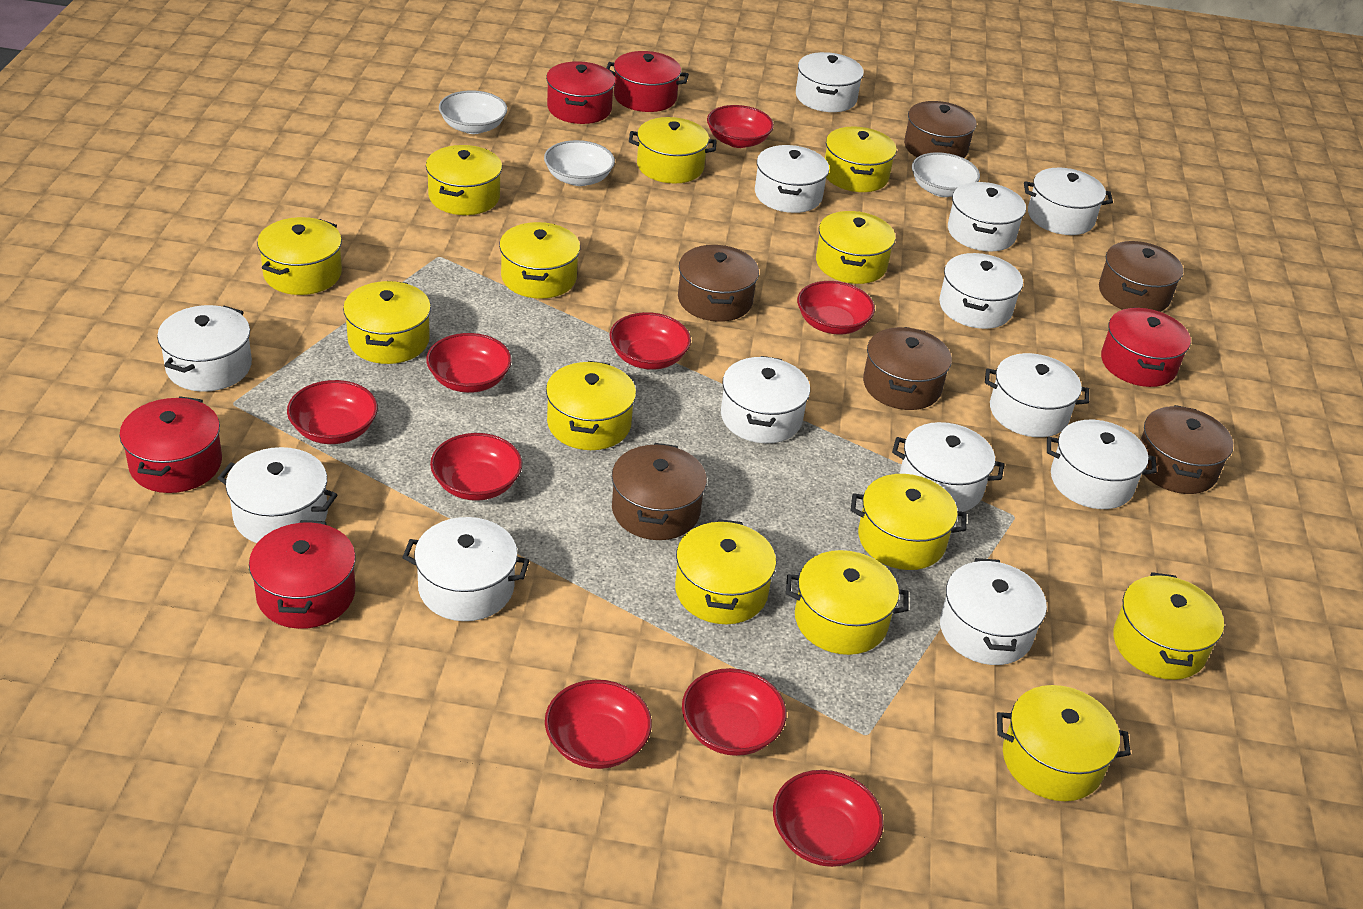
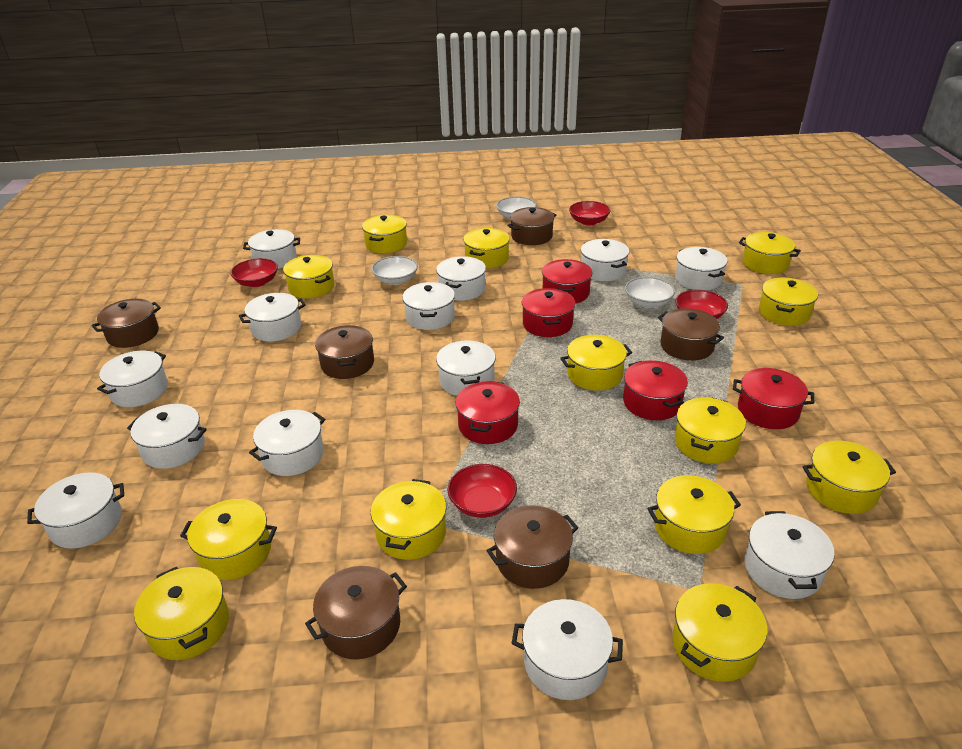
red bowl: 9 -> 4

